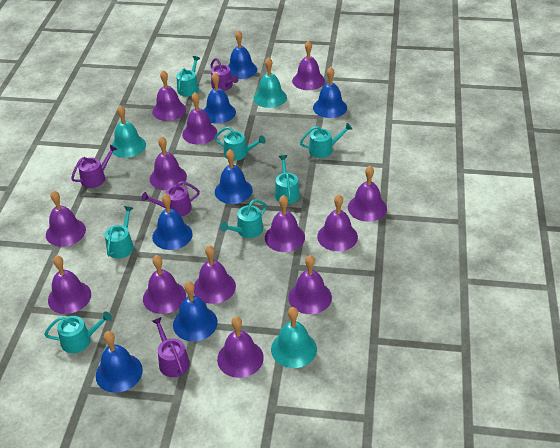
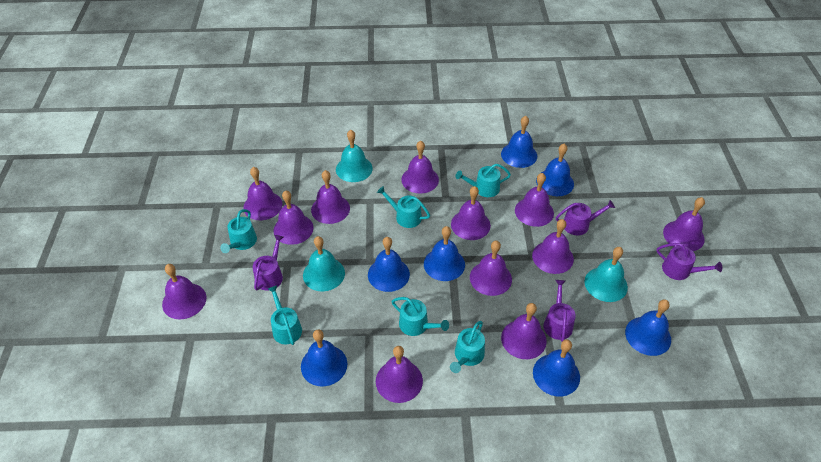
purple bell: 13 -> 12
turquoise watering can: 7 -> 6

